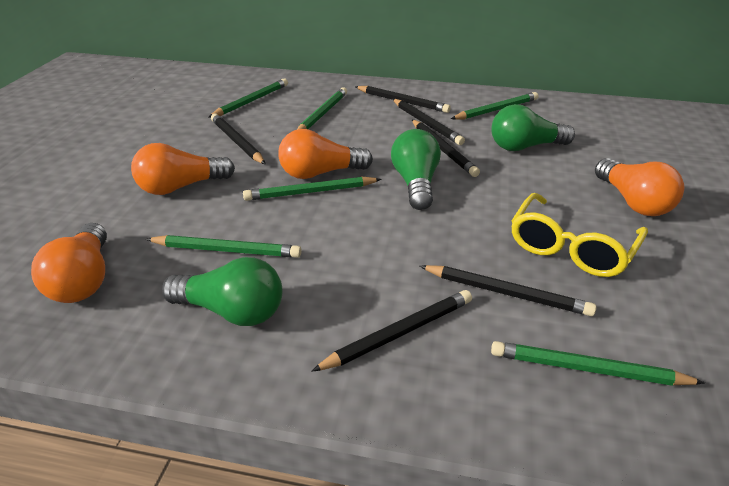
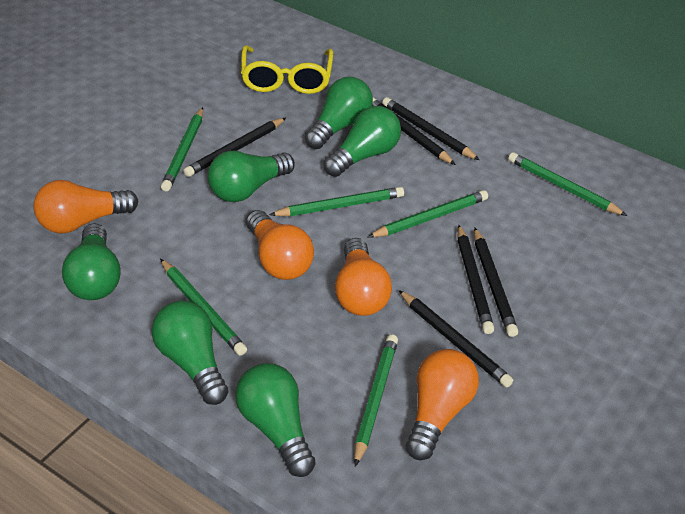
green light bulb: 3 -> 6

